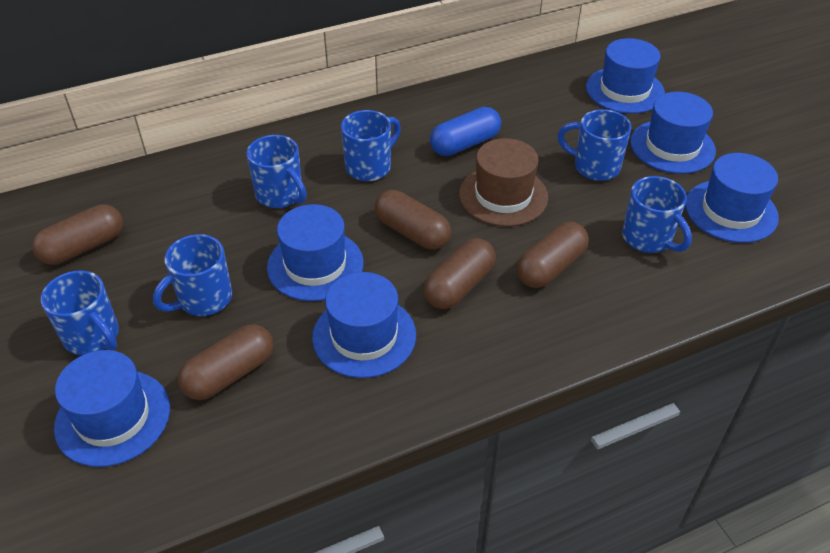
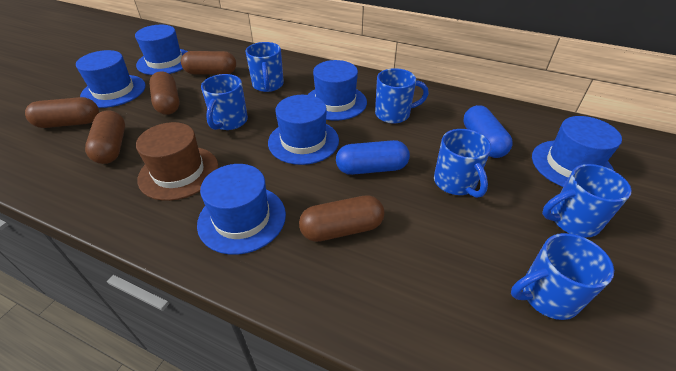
blue capsule: 1 -> 2

